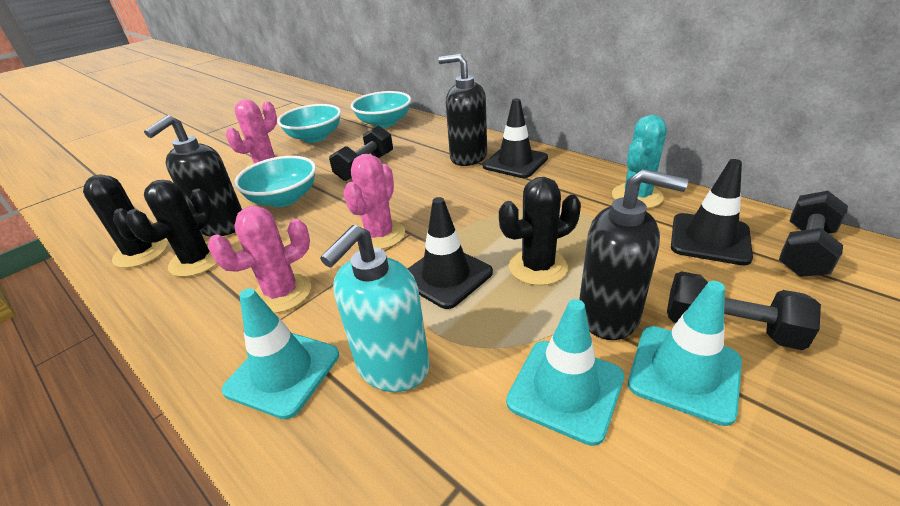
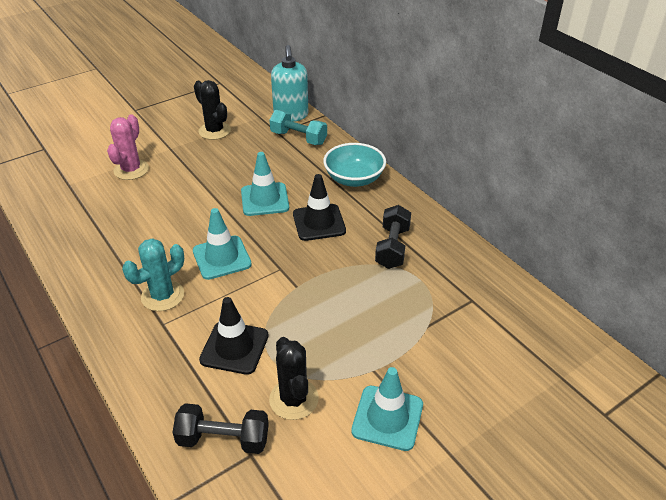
black cactus: 3 -> 2
black dumbbell: 3 -> 2
black soap dispenser: 3 -> 0
black traffic cone: 3 -> 2
pink cactus: 3 -> 1
turquoise bowl: 3 -> 1
turquoise dumbbell: 0 -> 1

